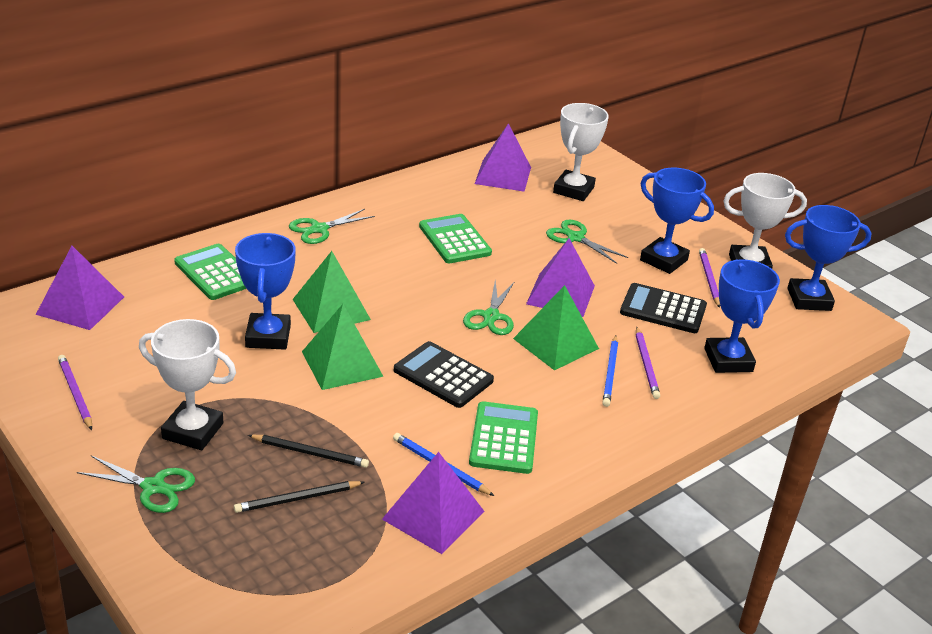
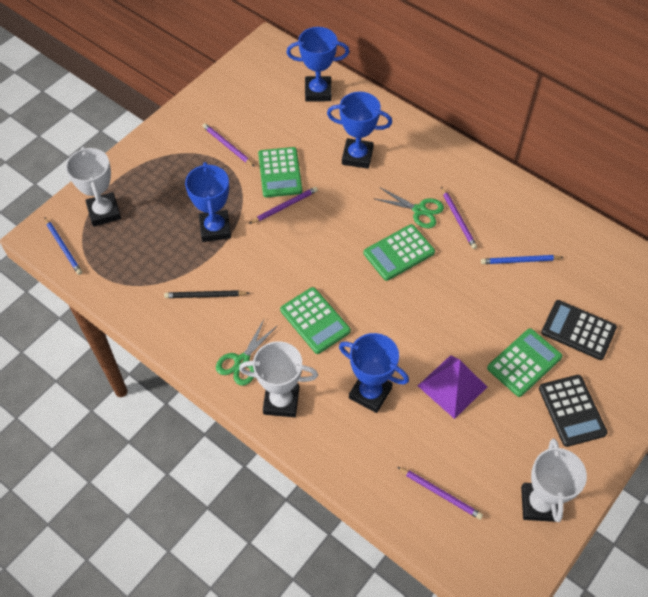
black pencil: 2 -> 1
green calculator: 3 -> 4
green pyramid: 3 -> 0
green scissors: 4 -> 2
purple pencil: 3 -> 4
purple pyramid: 4 -> 1

